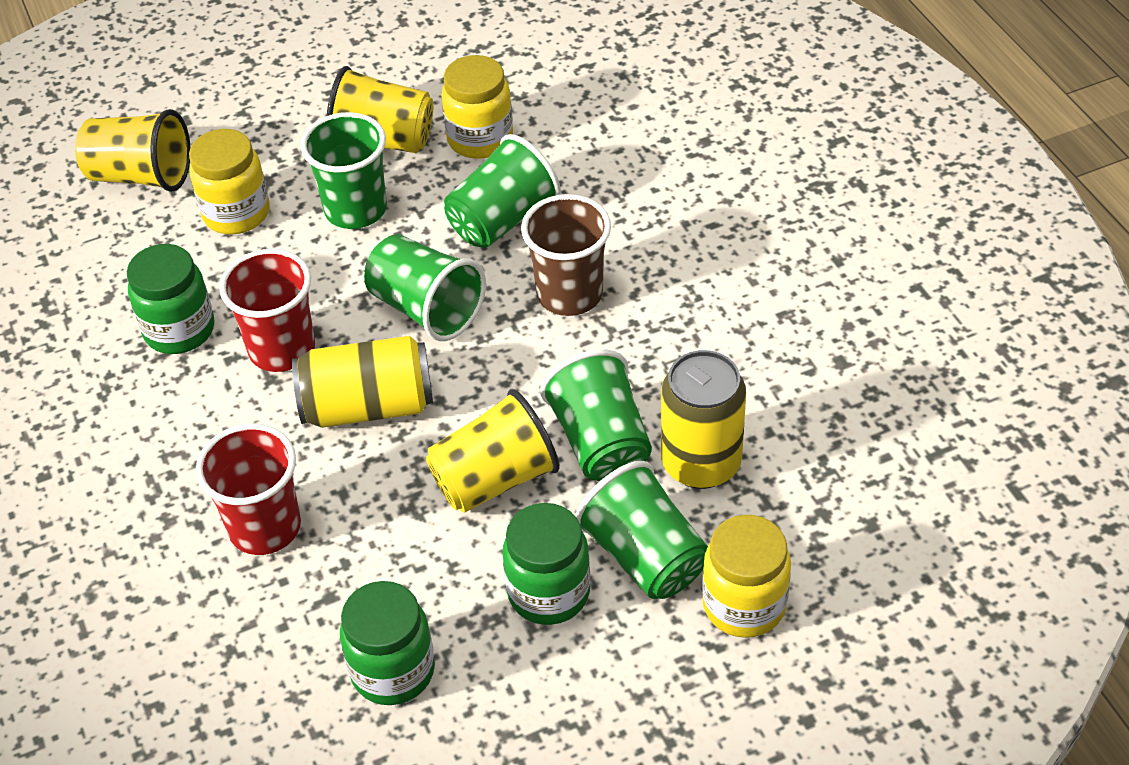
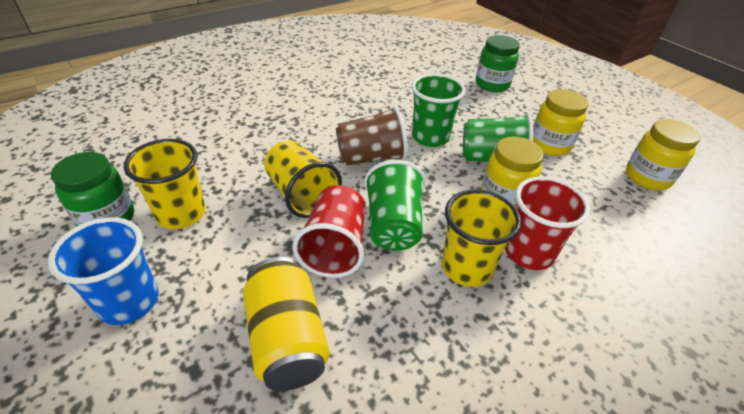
blue cup: 0 -> 1
green cup: 5 -> 3
green jar: 3 -> 2
yellow can: 2 -> 1

